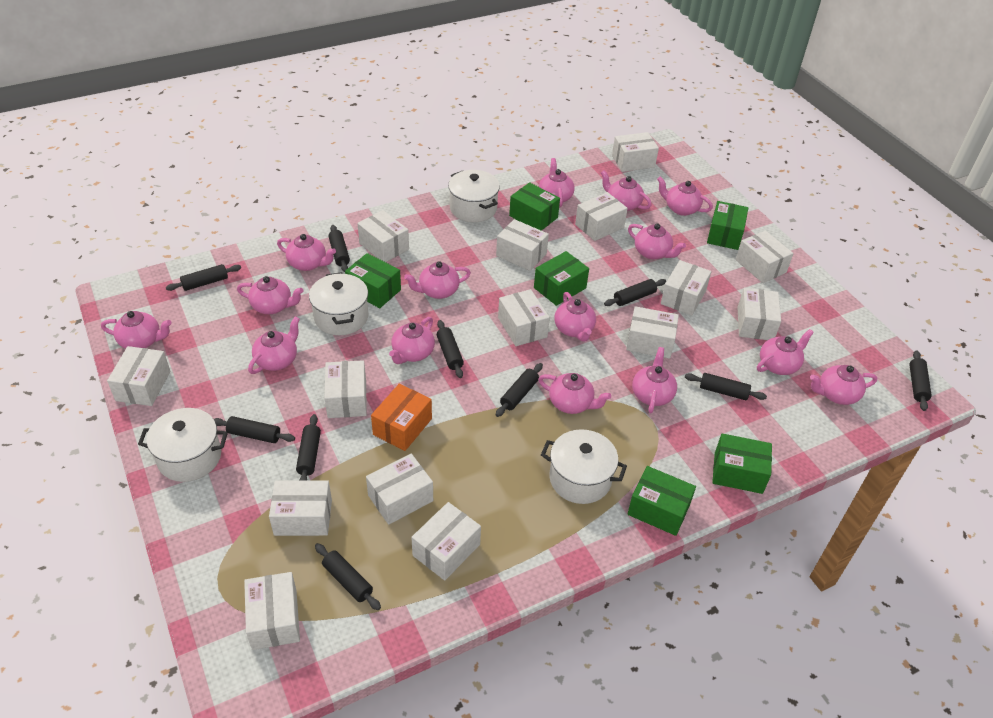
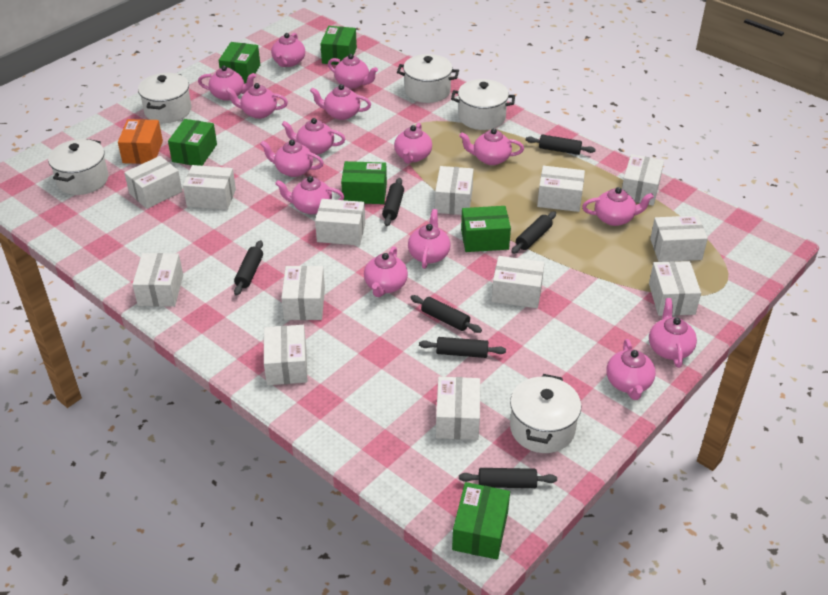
black rolling pin: 10 -> 7
white box: 15 -> 13
white pot: 4 -> 5

